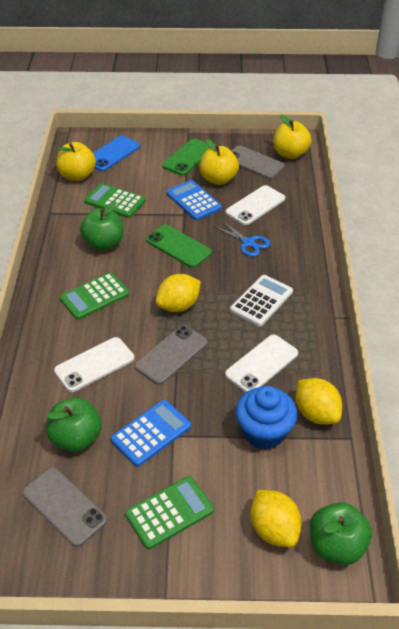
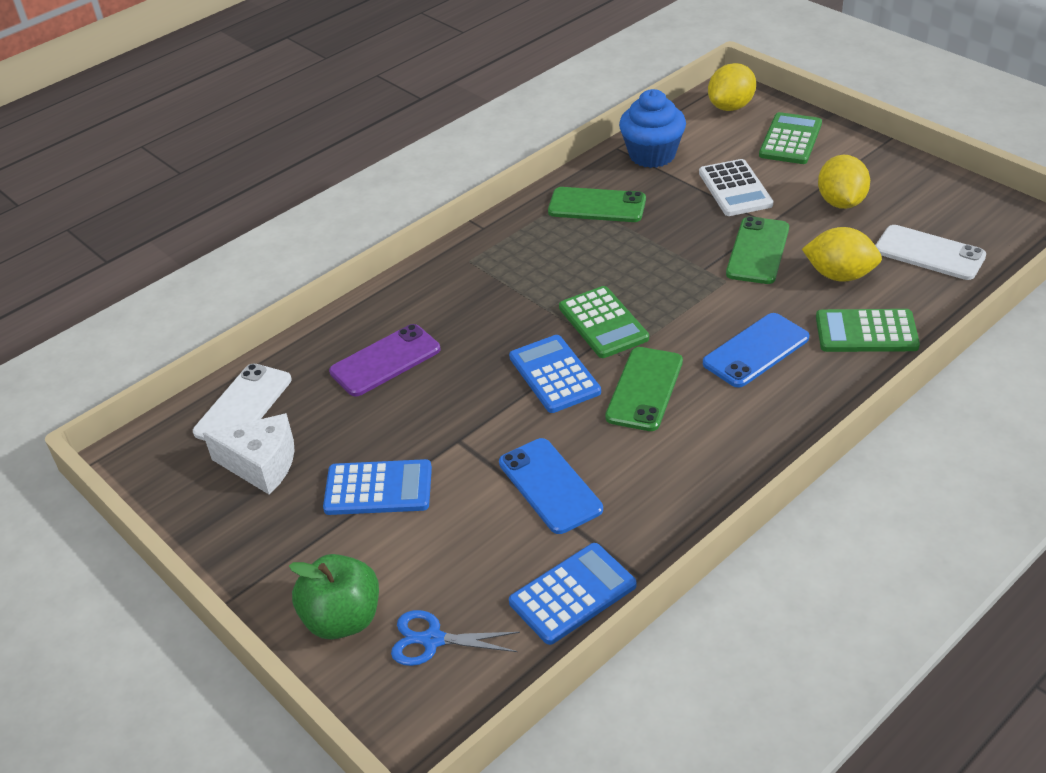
blue calculator: 2 -> 3
blue phone: 1 -> 2
green apple: 3 -> 1
green phone: 2 -> 3
grey phone: 3 -> 0
purple phone: 0 -> 1
white cheese: 0 -> 1
white phone: 3 -> 2
yellow apple: 3 -> 0

